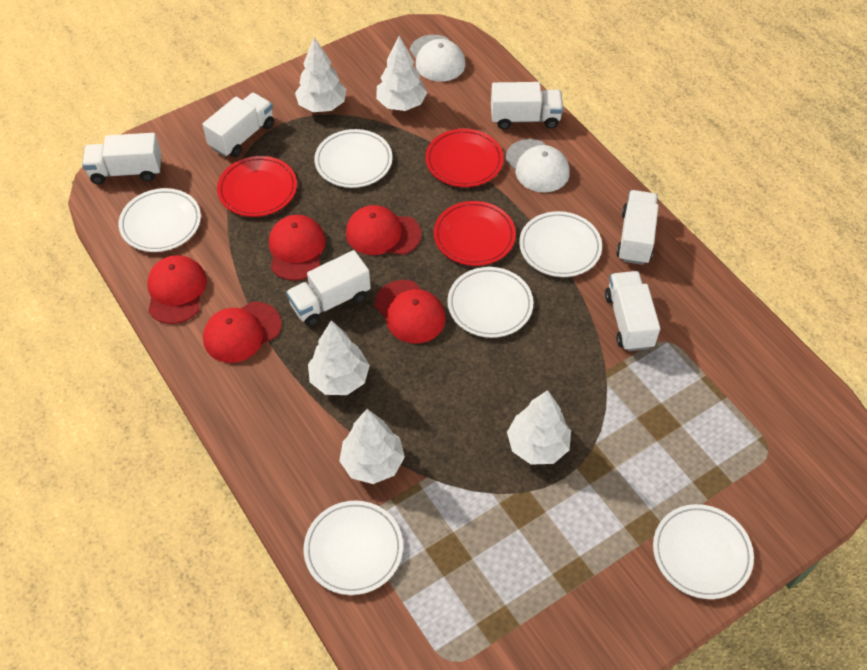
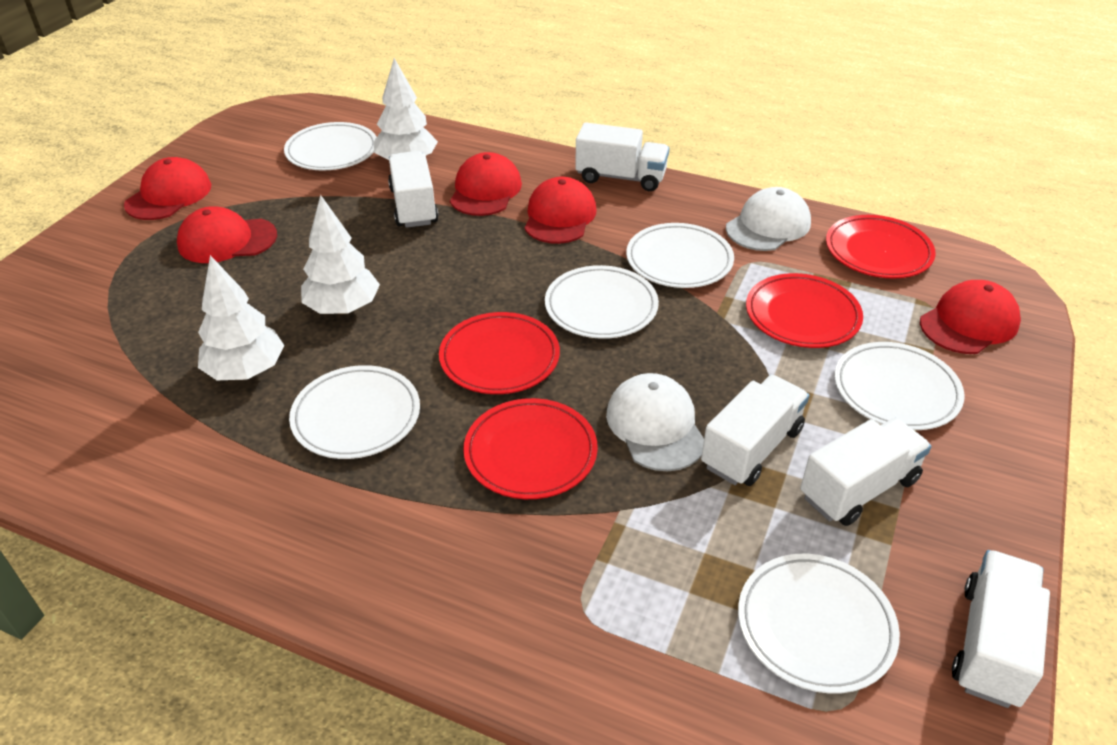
red plate: 3 -> 4
white tree: 5 -> 3
white truck: 6 -> 5

